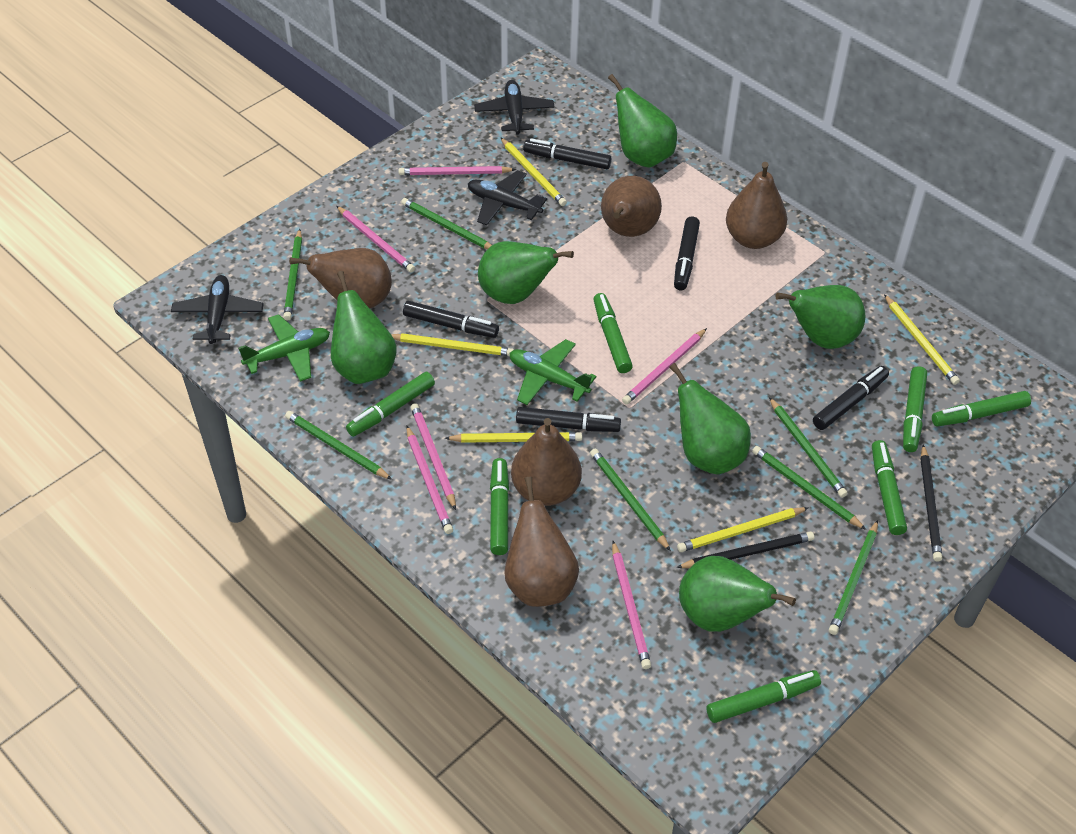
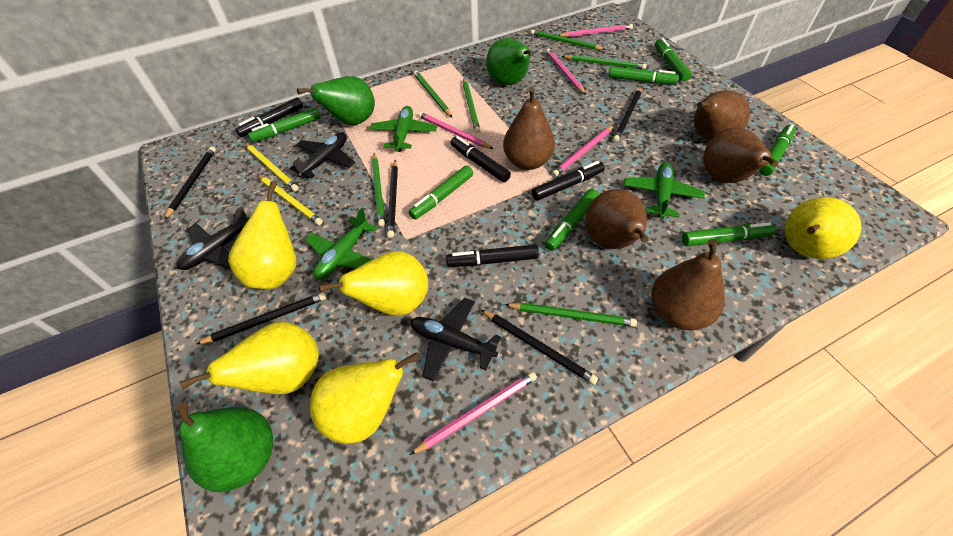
black marker: 5 -> 4
black pencil: 2 -> 5
green pear: 6 -> 3
green pencil: 7 -> 6
green plane: 2 -> 3
pink pencil: 6 -> 5
yellow pear: 0 -> 5
yellow pencil: 5 -> 2

